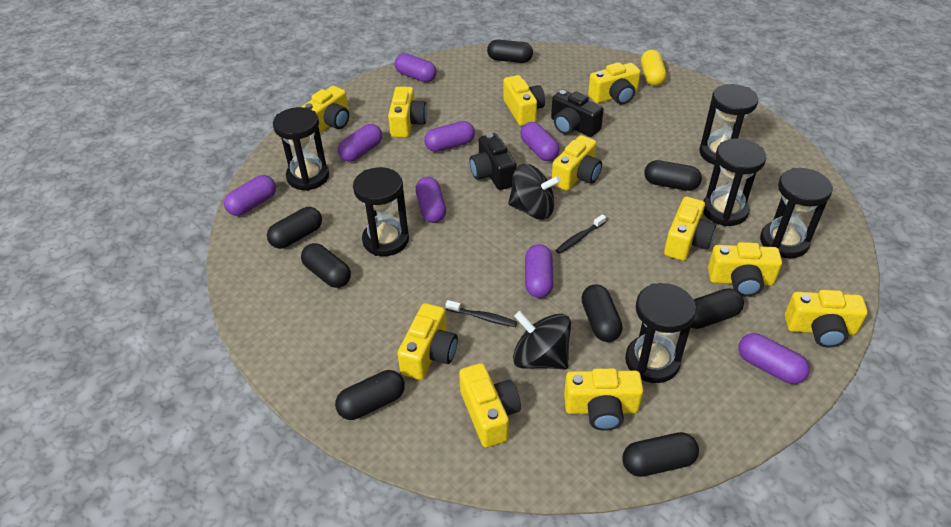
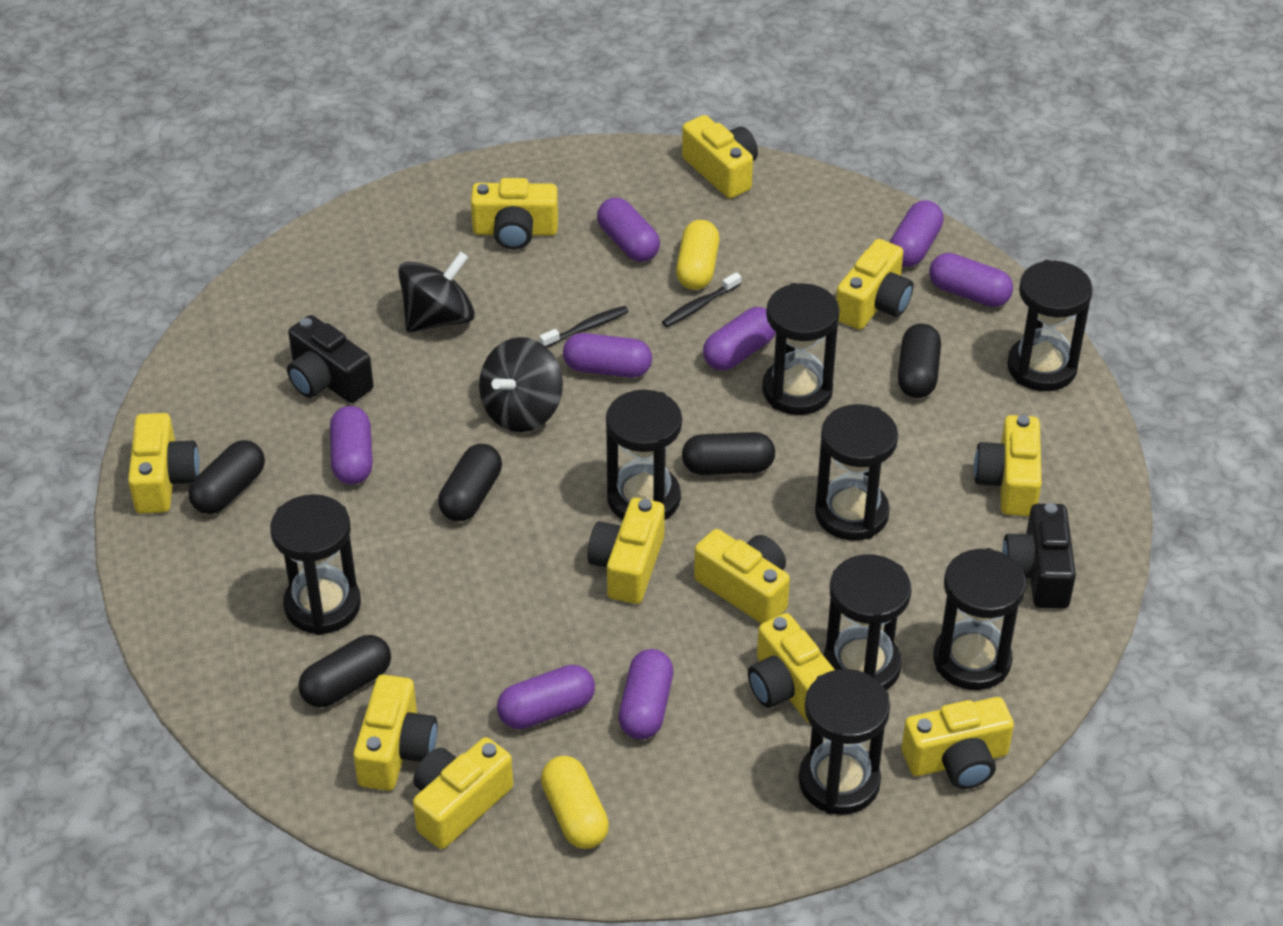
black capsule: 8 -> 5
black hourglass: 6 -> 8
yellow capsule: 1 -> 2

